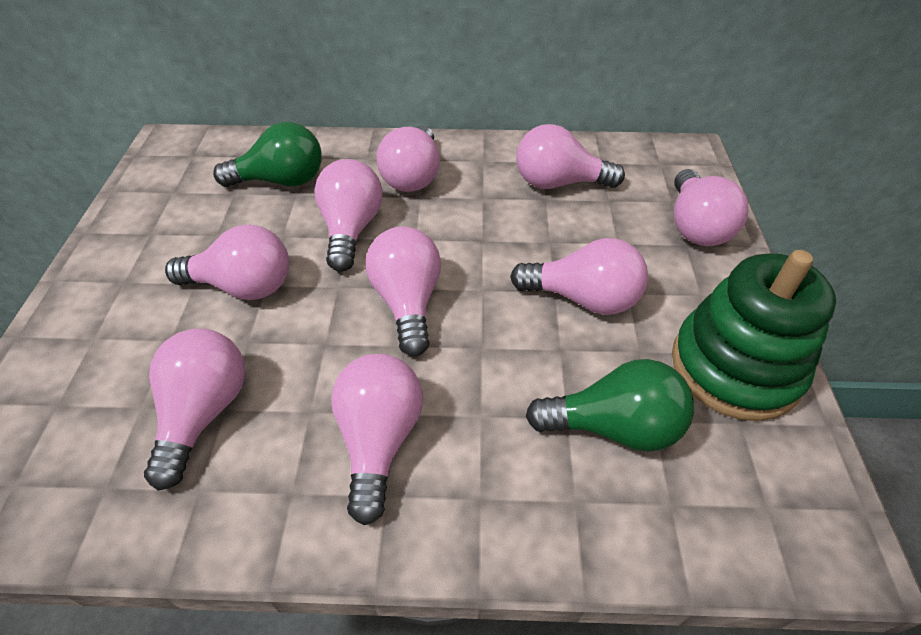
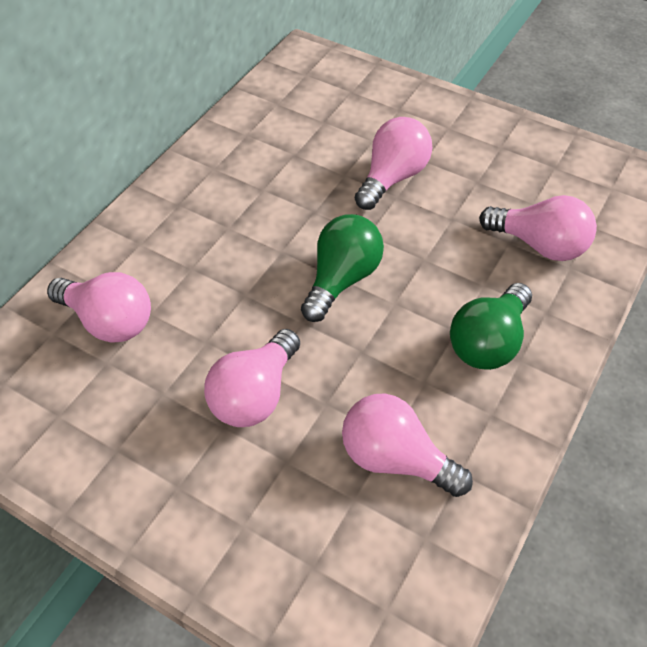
green stacking toy: 1 -> 0
pink light bulb: 9 -> 5

